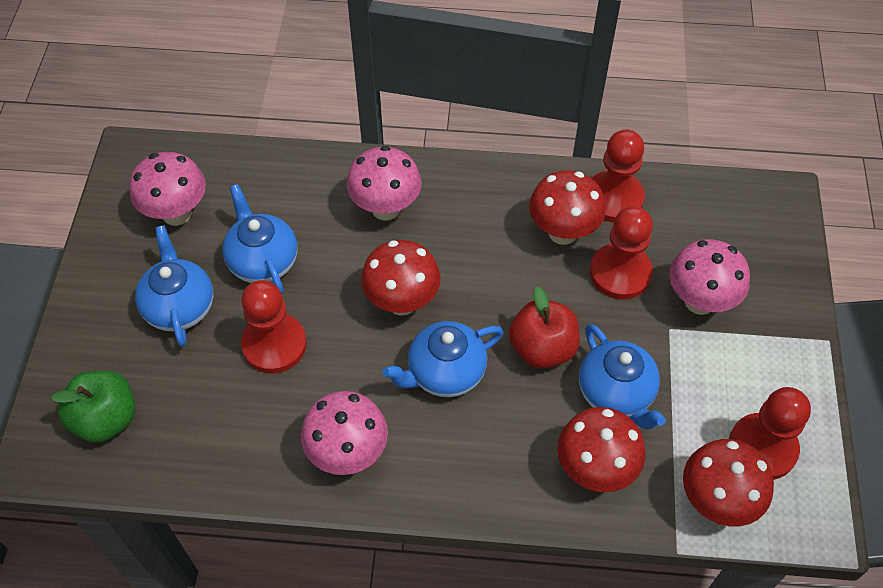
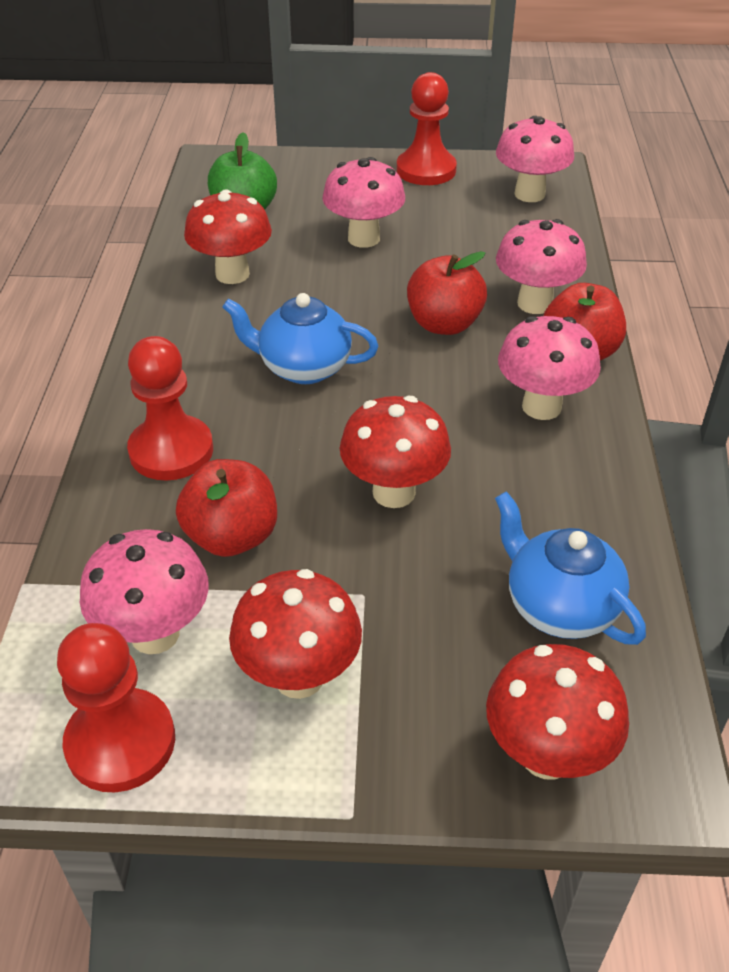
blue teapot: 4 -> 2
pink mushroom: 4 -> 5
red apple: 1 -> 3
red pawn: 4 -> 3

